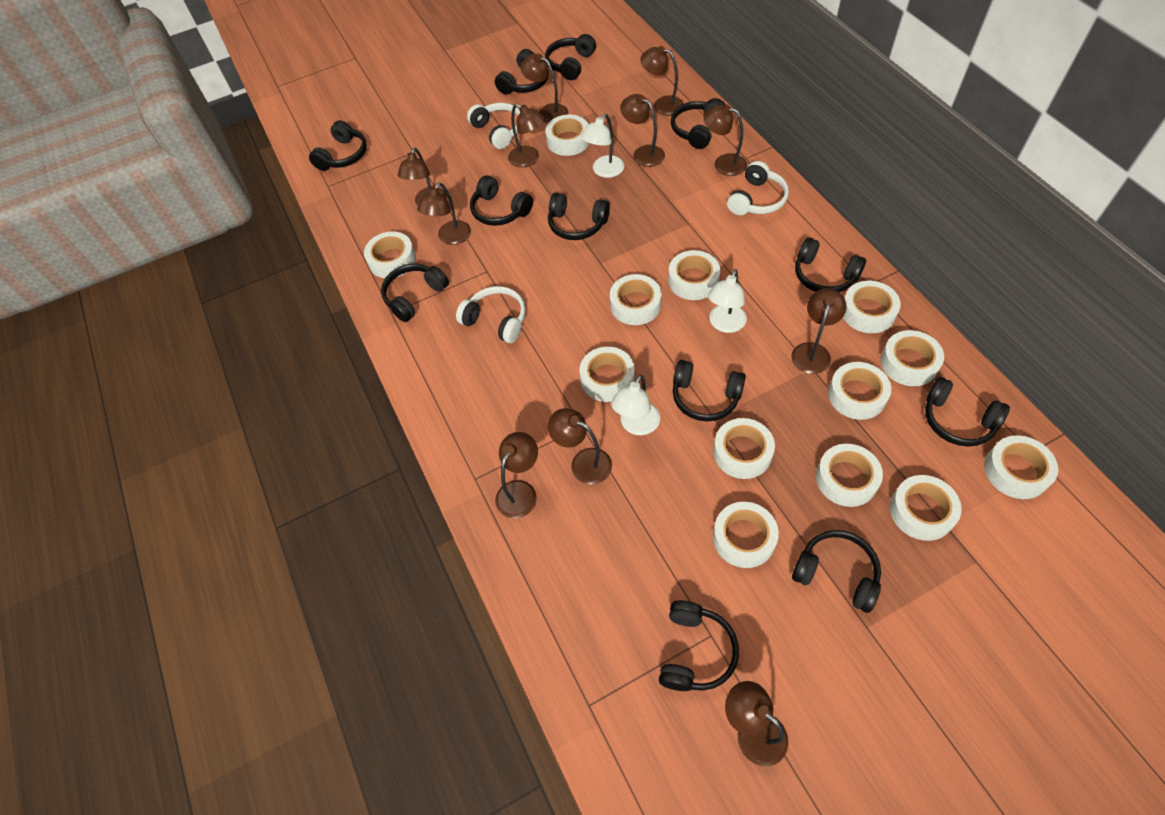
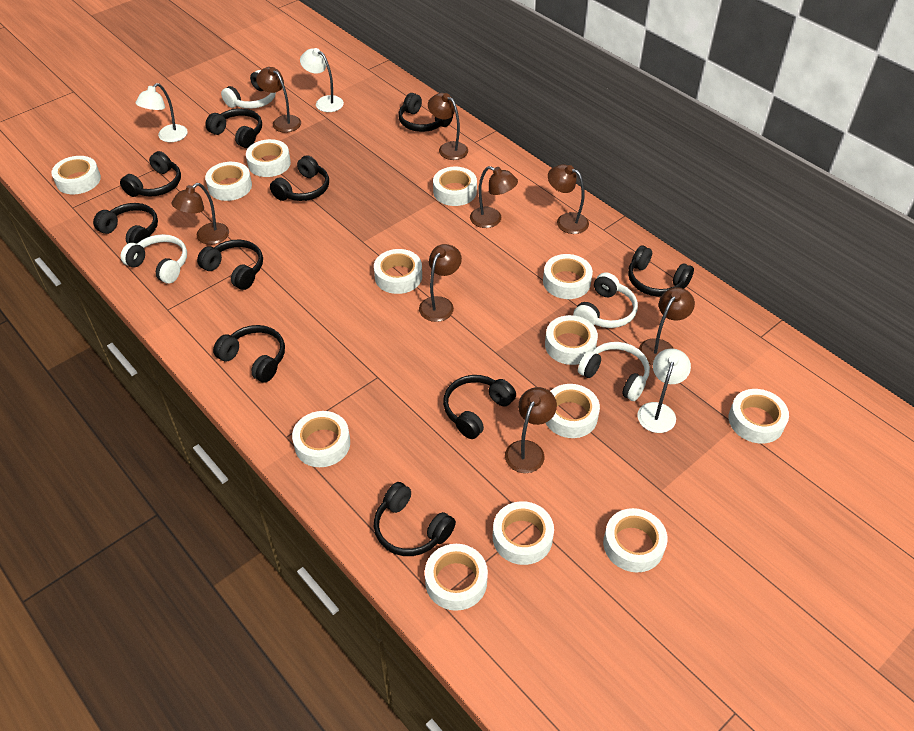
black headphones: 12 -> 10
brown lamp: 11 -> 8
white headphones: 3 -> 4

